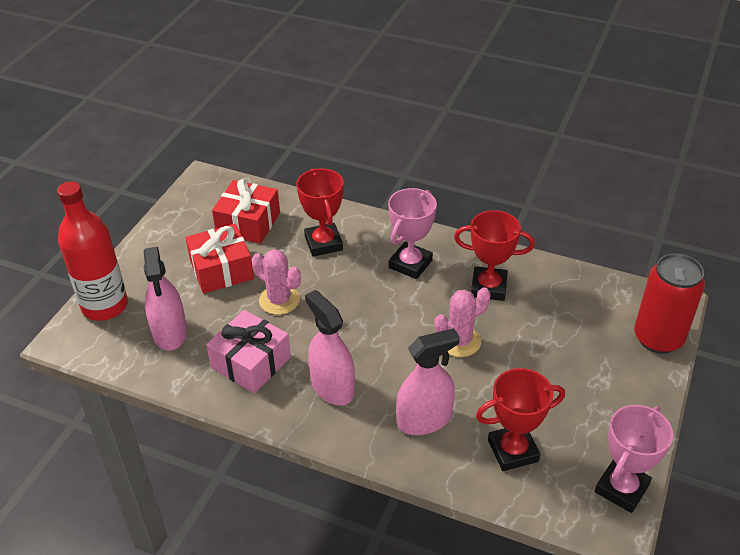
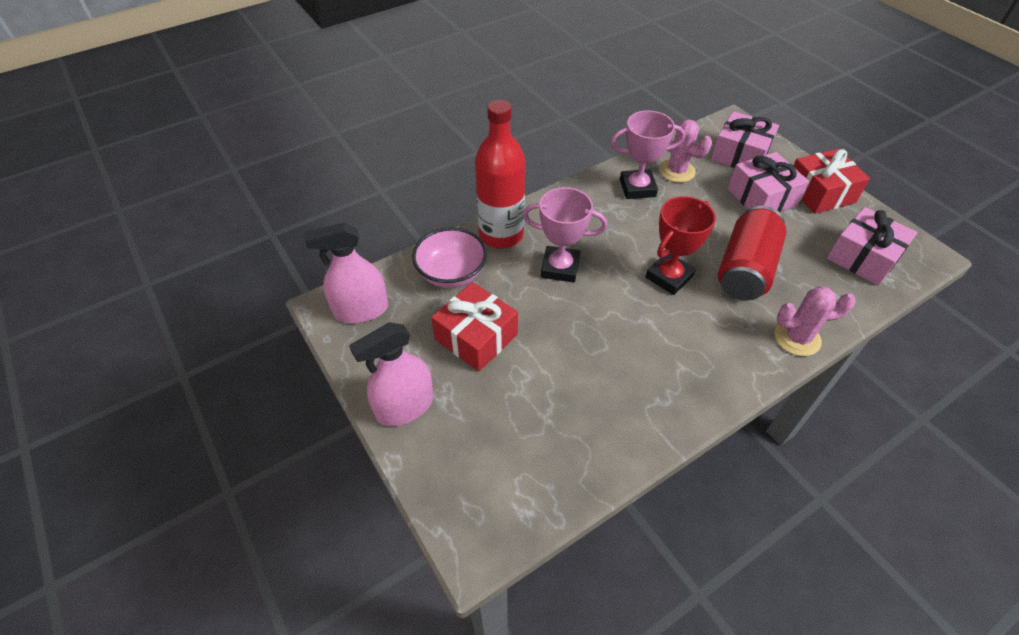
pink bowl: 0 -> 1
pink gift: 1 -> 3
pink spray bottle: 3 -> 2
red trophy: 3 -> 1

